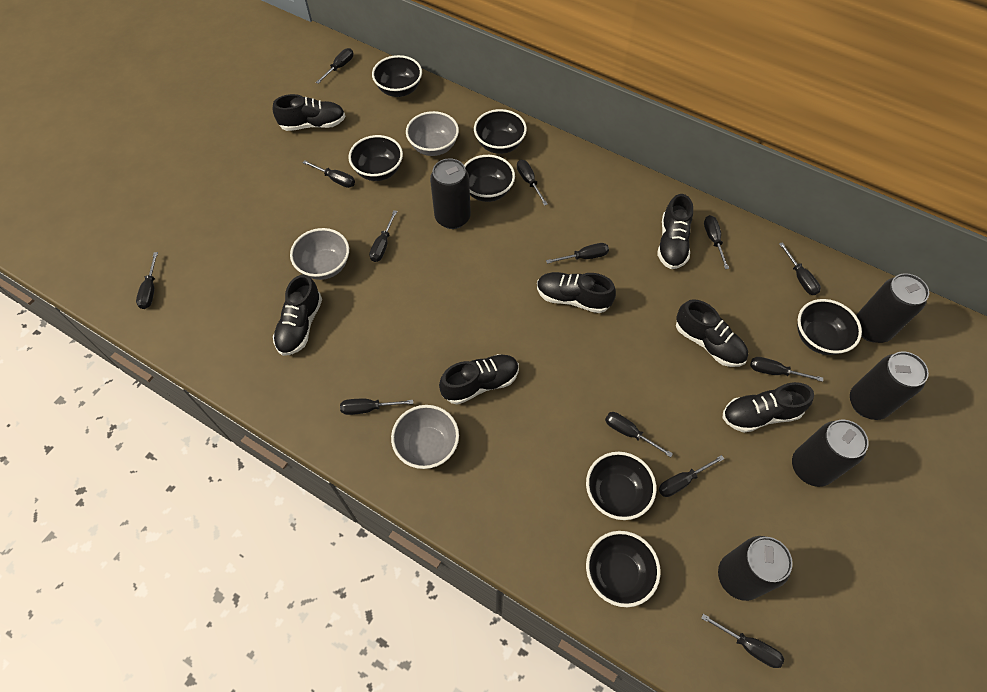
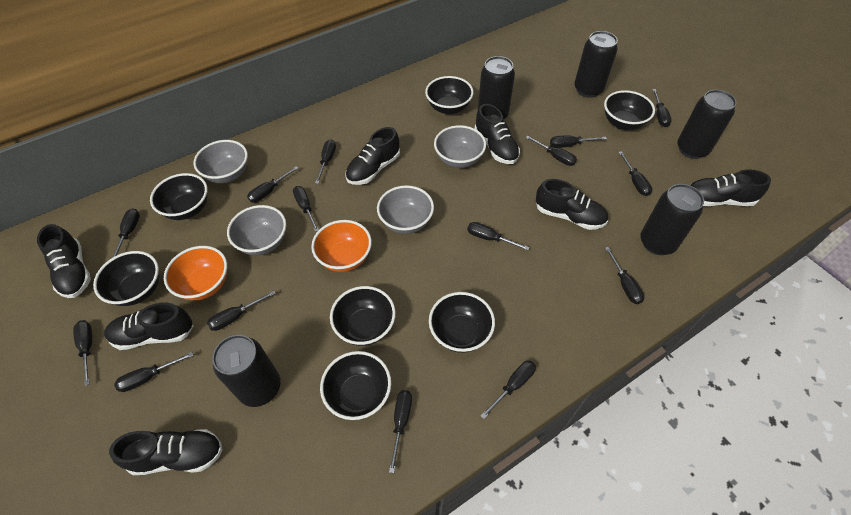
black screwdriver: 13 -> 15
grey bowl: 3 -> 4
orange bowl: 0 -> 2

